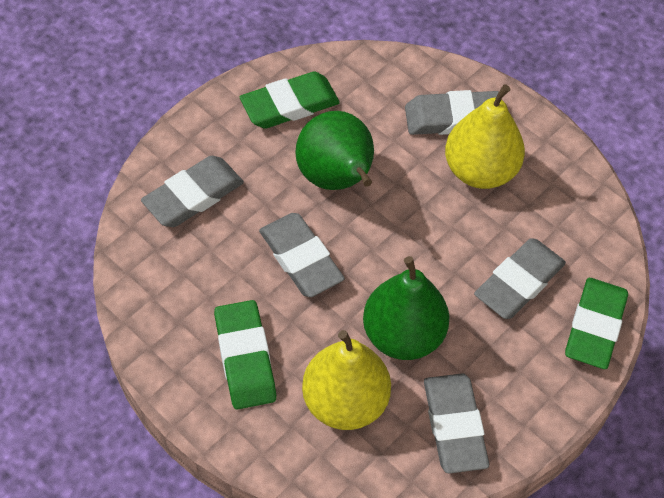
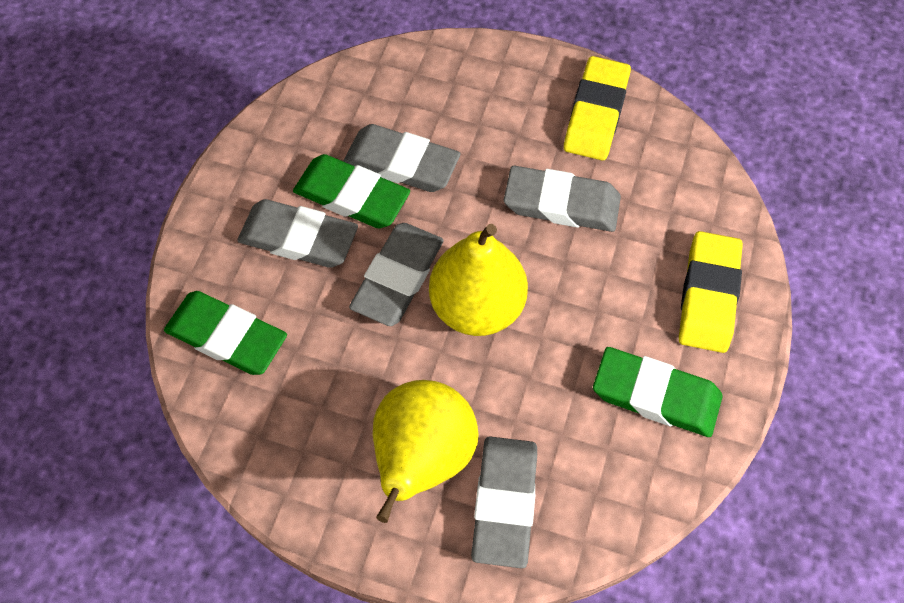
green pear: 2 -> 0
yellow eraser: 0 -> 2

